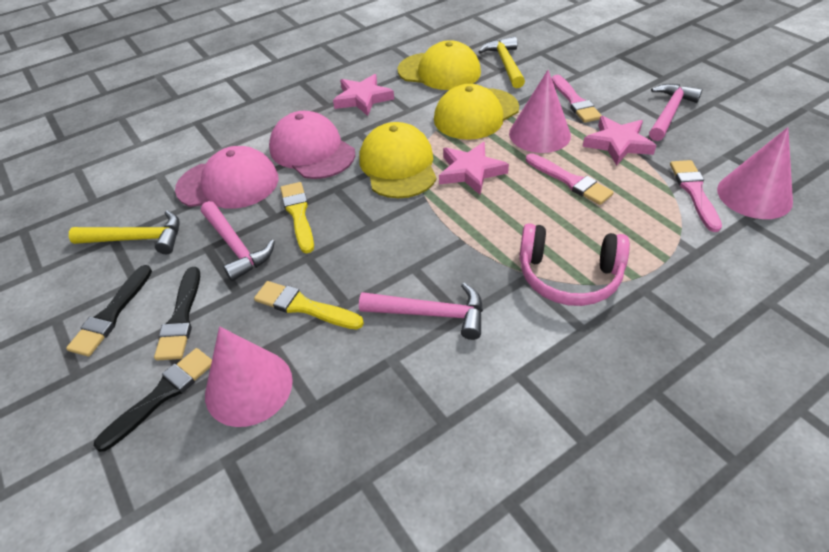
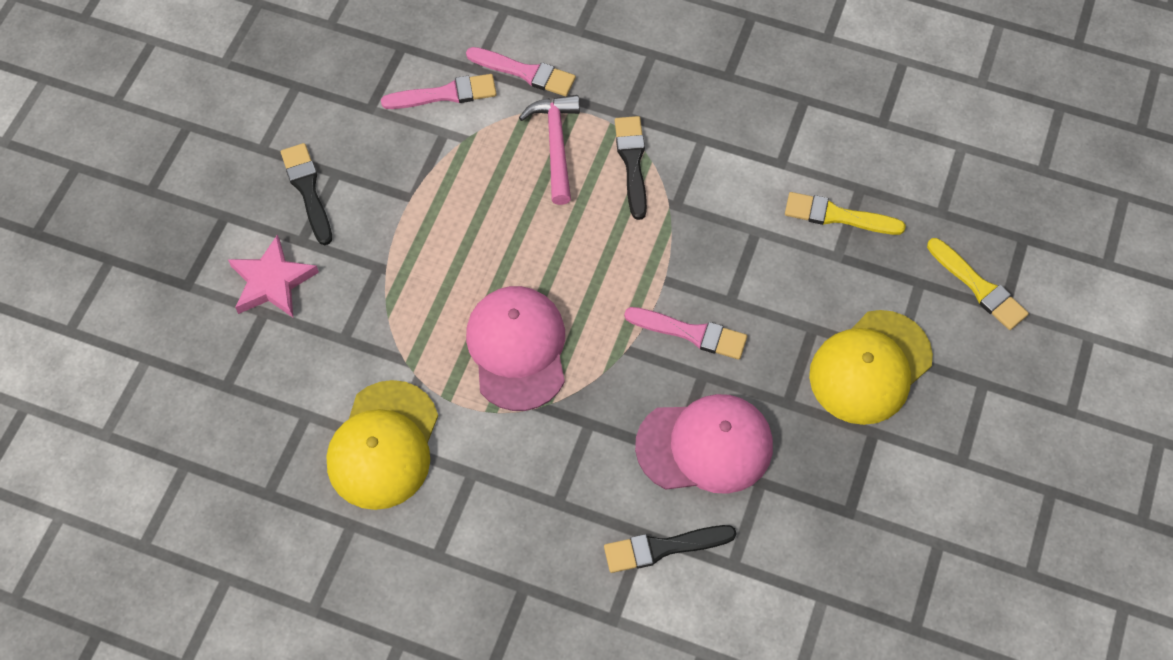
pink cone: 3 -> 0
pink hammer: 3 -> 1
pink headphones: 1 -> 0
pink star: 3 -> 1
yellow cap: 3 -> 2
yellow hammer: 2 -> 0

